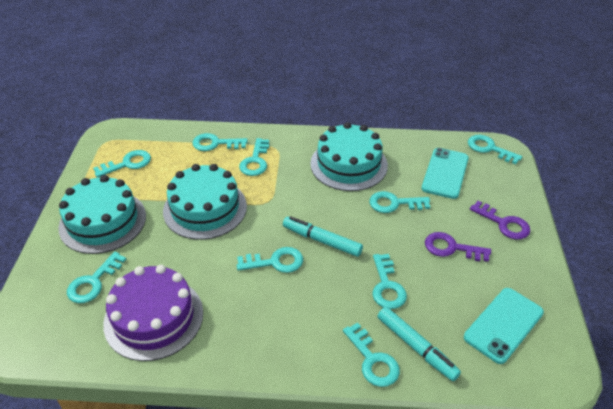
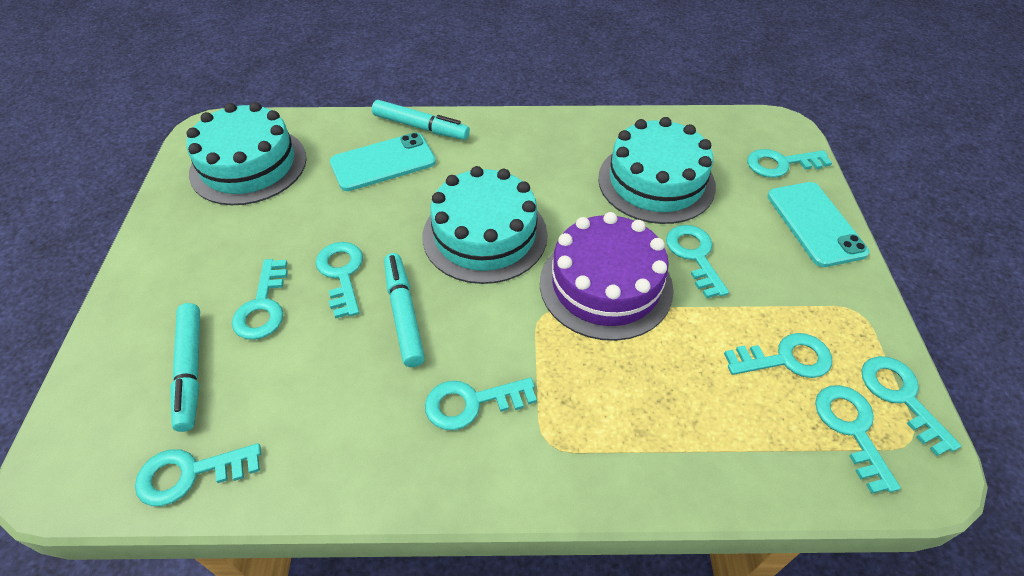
purple key: 2 -> 0
turquoise marker: 2 -> 3

